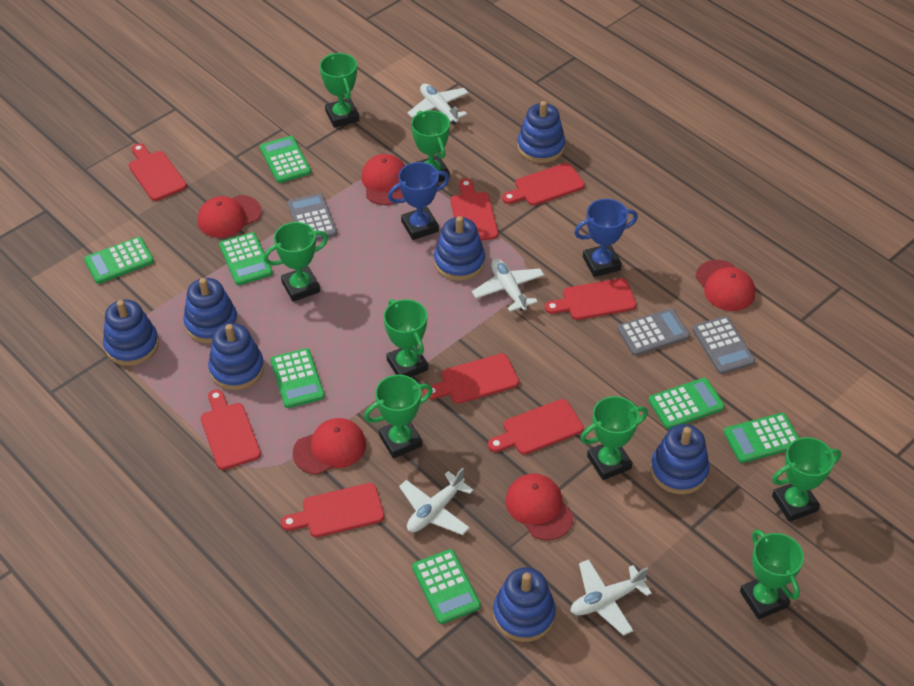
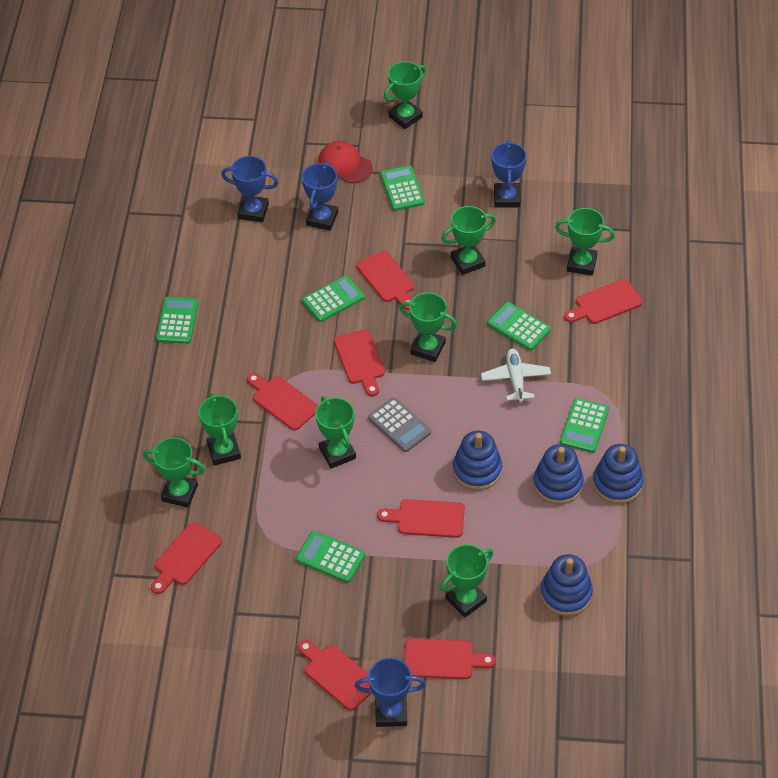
blue stacking toy: 7 -> 4
blue trophy: 2 -> 4
green calculator: 7 -> 6
grey calculator: 3 -> 1
red cap: 5 -> 1
white plane: 4 -> 1

